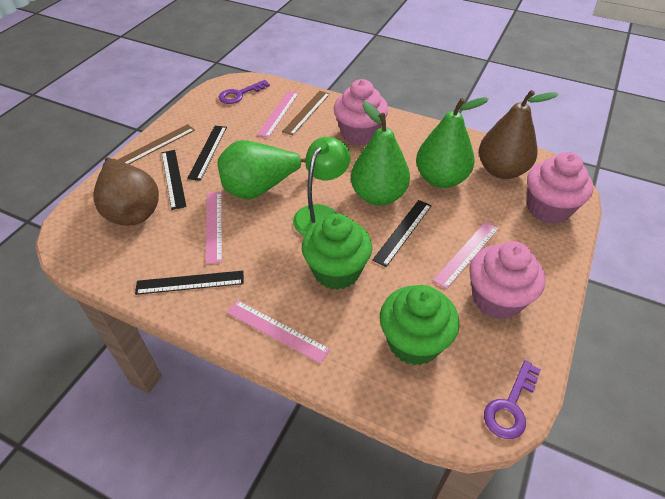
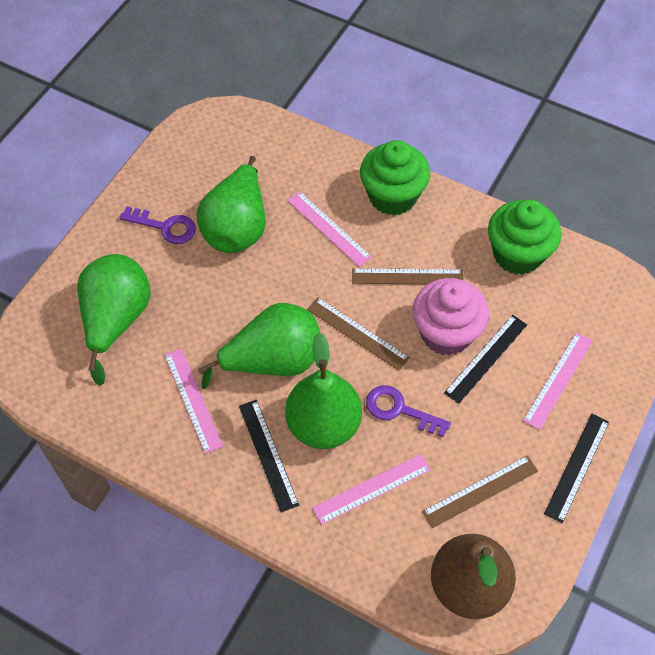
black ruler: 4 -> 3
brown pear: 2 -> 1
brown ruler: 2 -> 3
green lamp: 1 -> 0
green pear: 3 -> 4
pink cupcake: 3 -> 1

